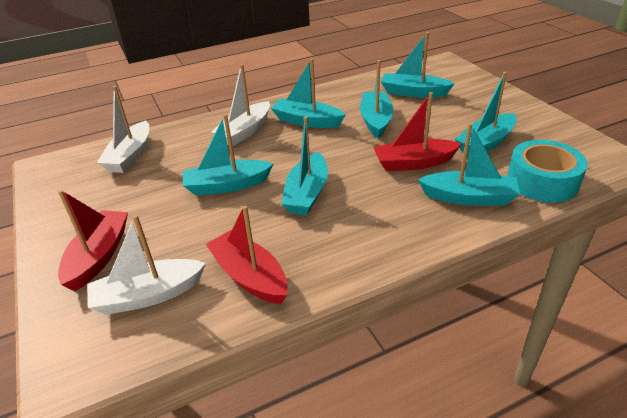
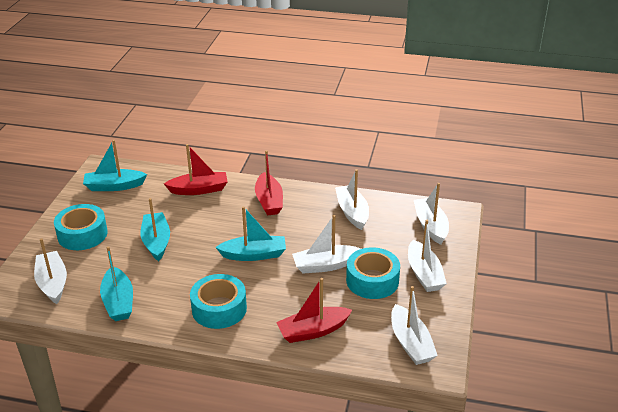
turquoise boat: 7 -> 4
turquoise tape: 1 -> 3
white boat: 3 -> 6

